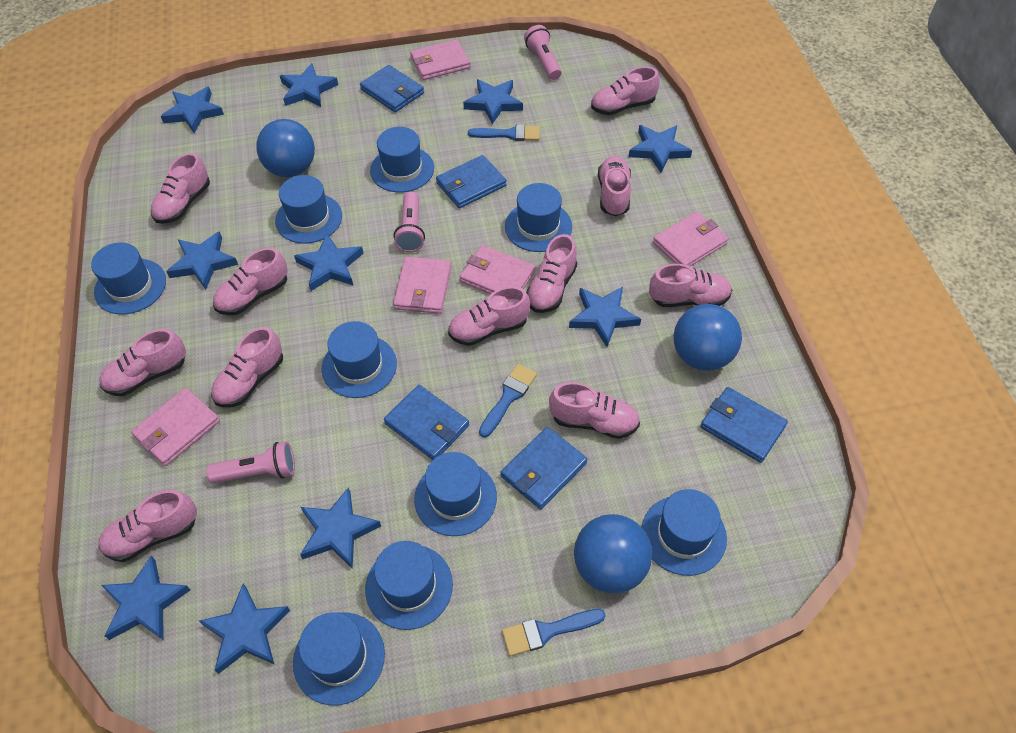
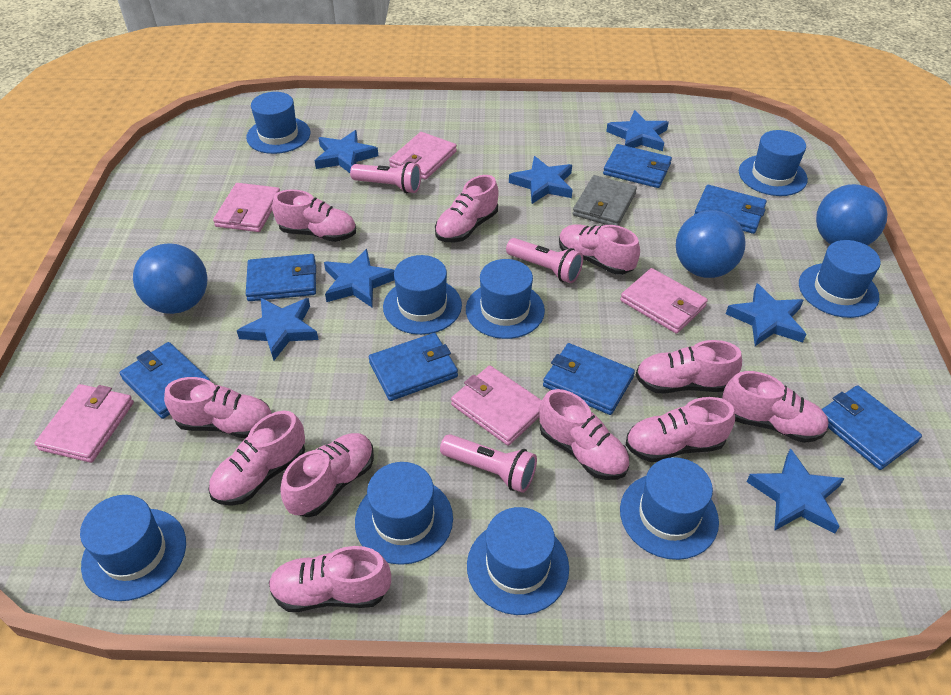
blue brush: 3 -> 0
blue star: 10 -> 7
blue wallet: 5 -> 7
grey wallet: 0 -> 1

